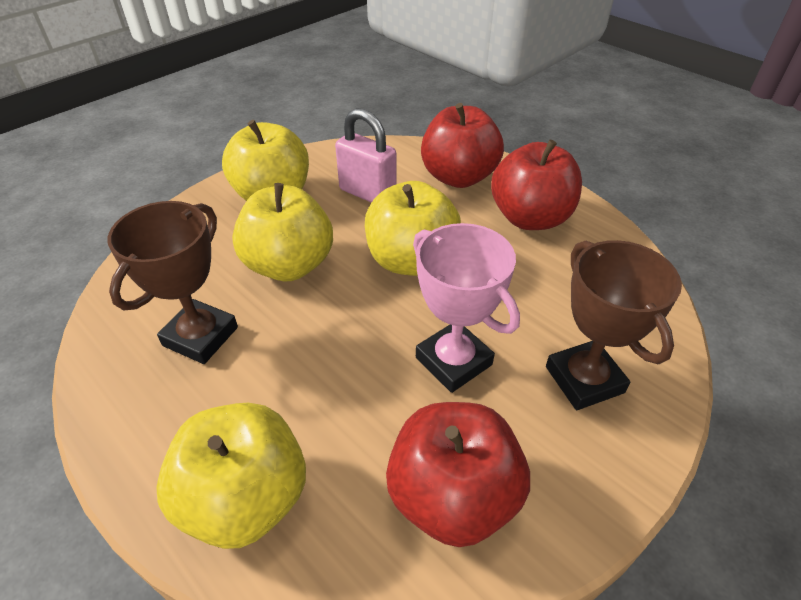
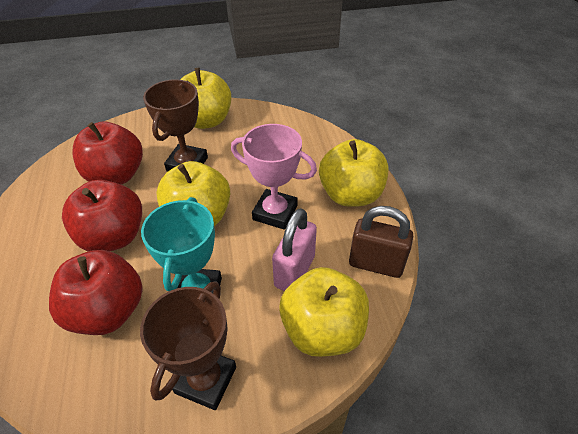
brown padlock: 0 -> 1
turquoise trophy: 0 -> 1

